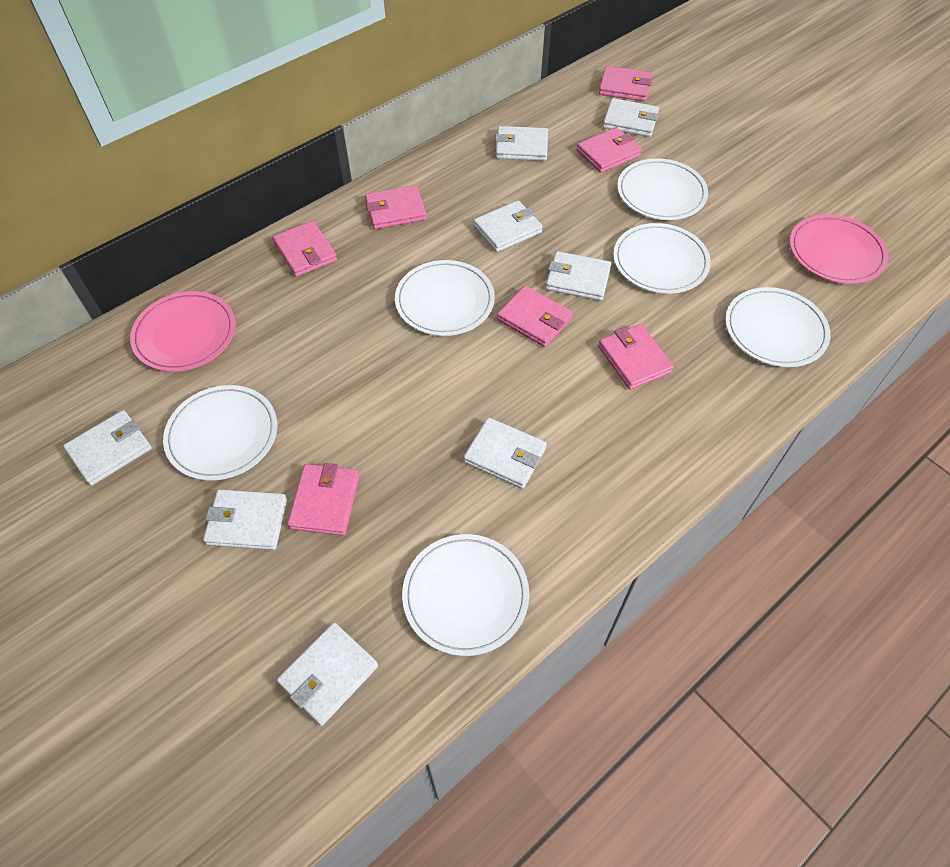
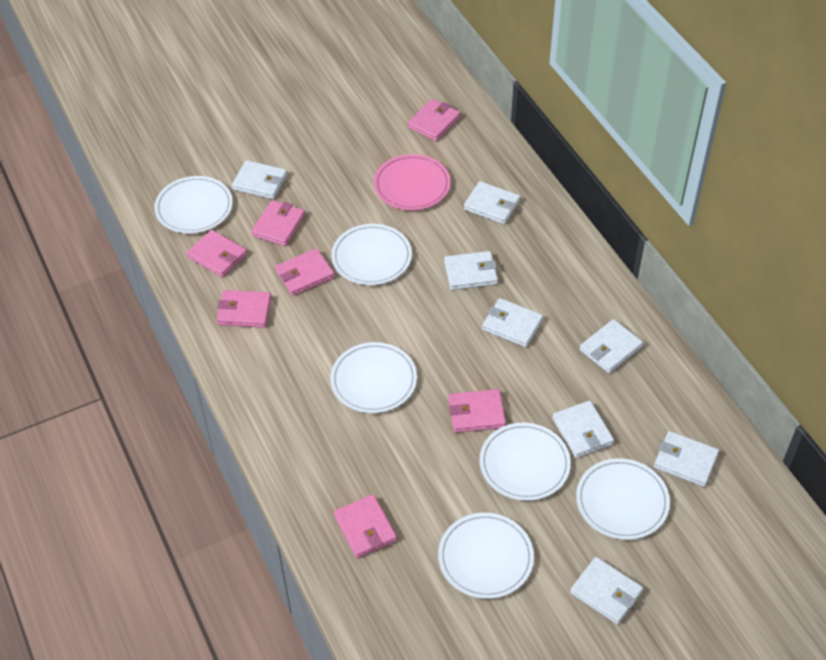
pink plate: 2 -> 1

